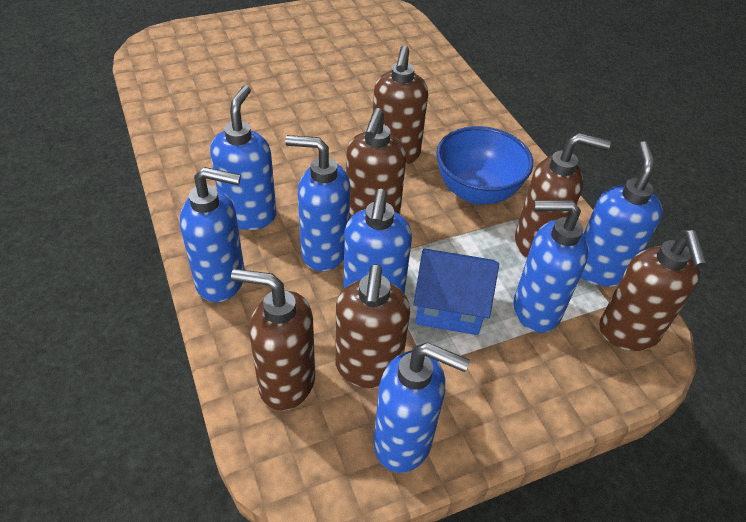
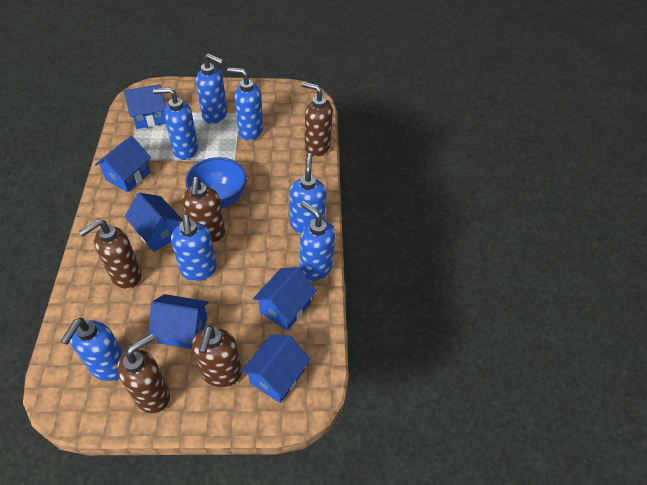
blue house: 1 -> 6
brown soap dispenser: 6 -> 5

